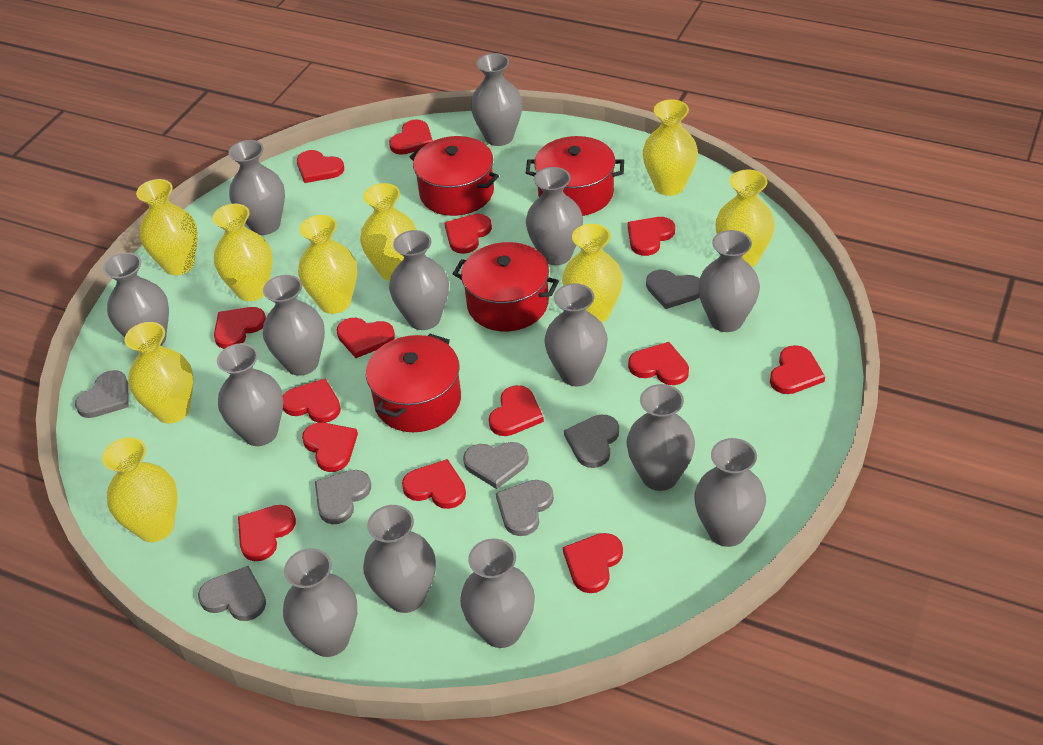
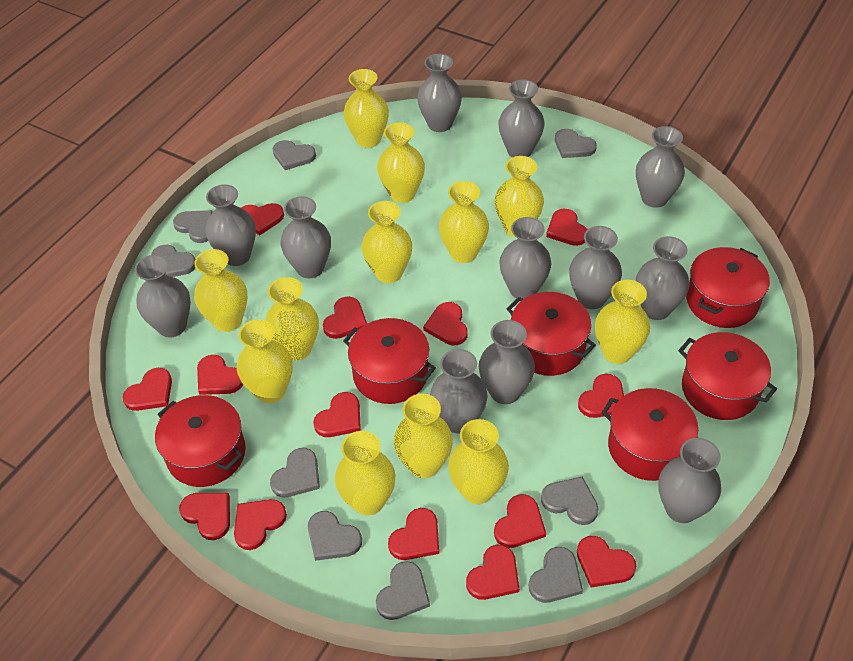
grey heart: 7 -> 9
grey vase: 14 -> 12
red pot: 4 -> 6
yellow vase: 9 -> 12

